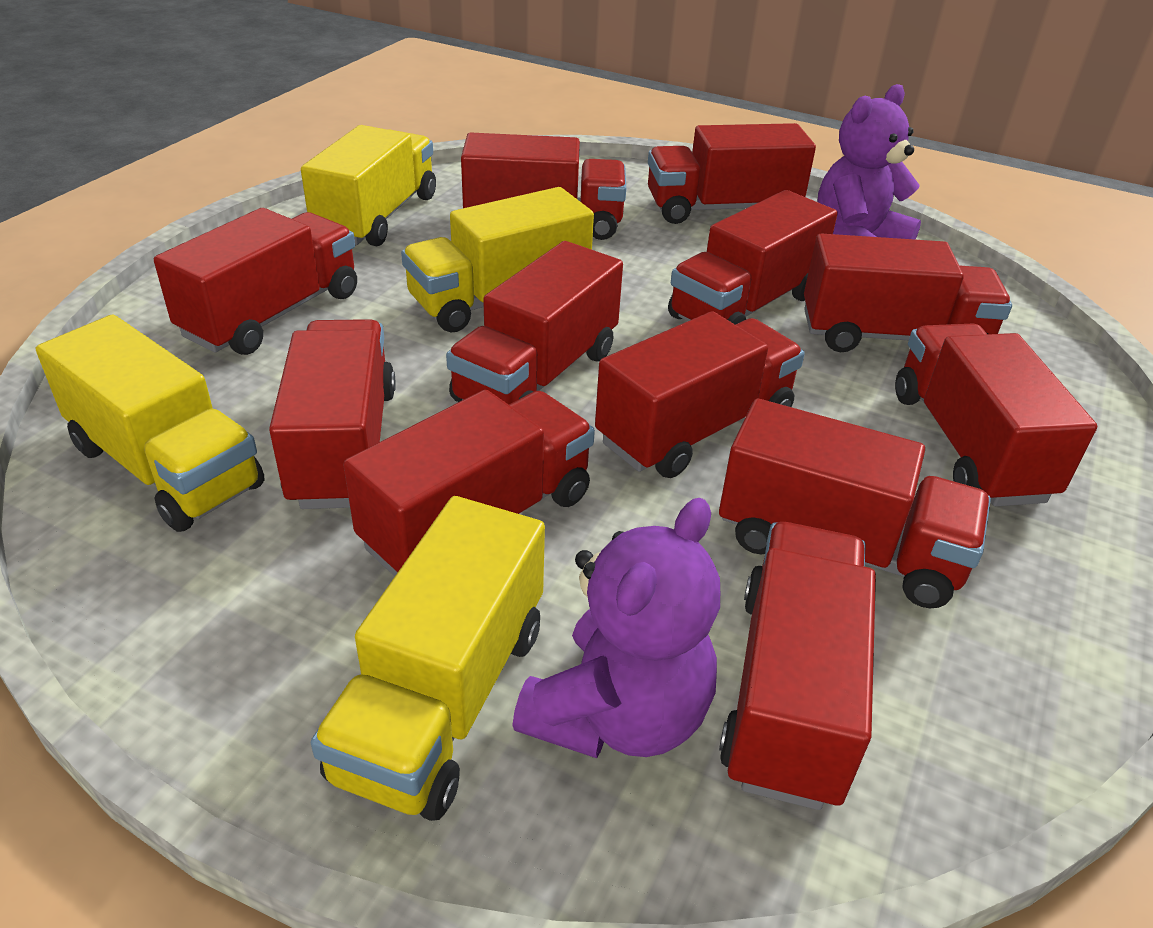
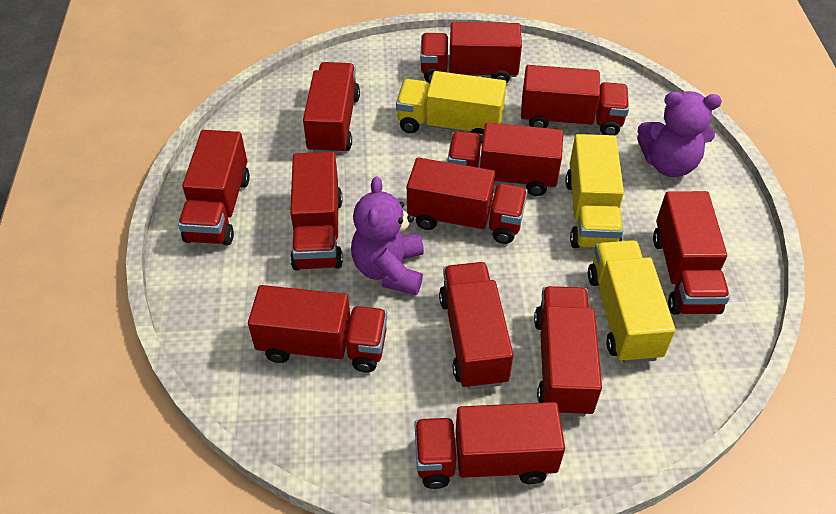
yellow truck: 4 -> 3

